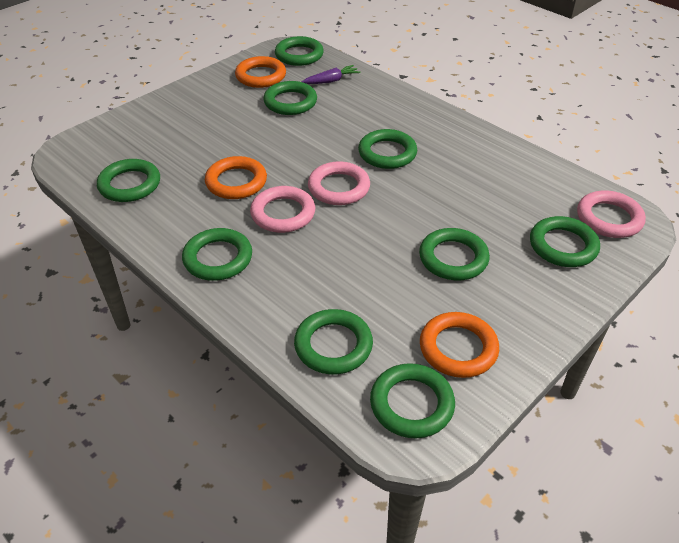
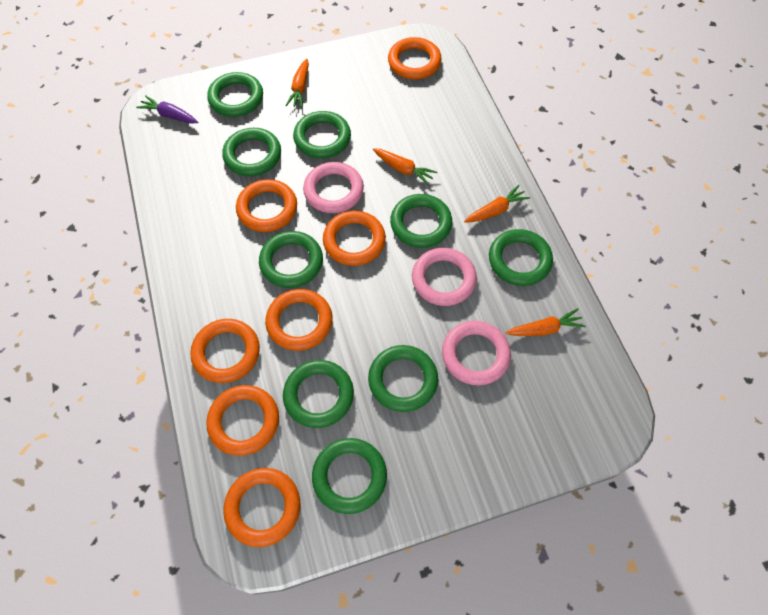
orange carrot: 0 -> 4
orange ring: 3 -> 7

